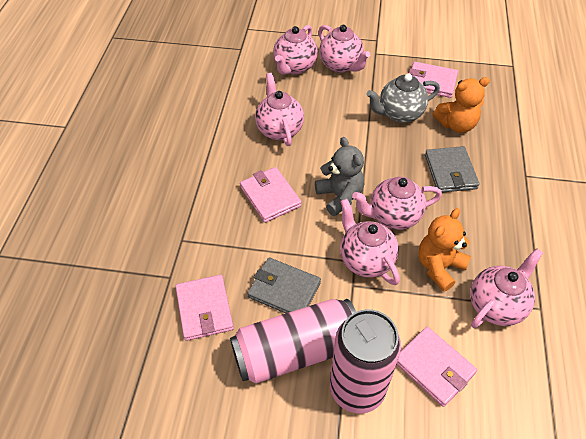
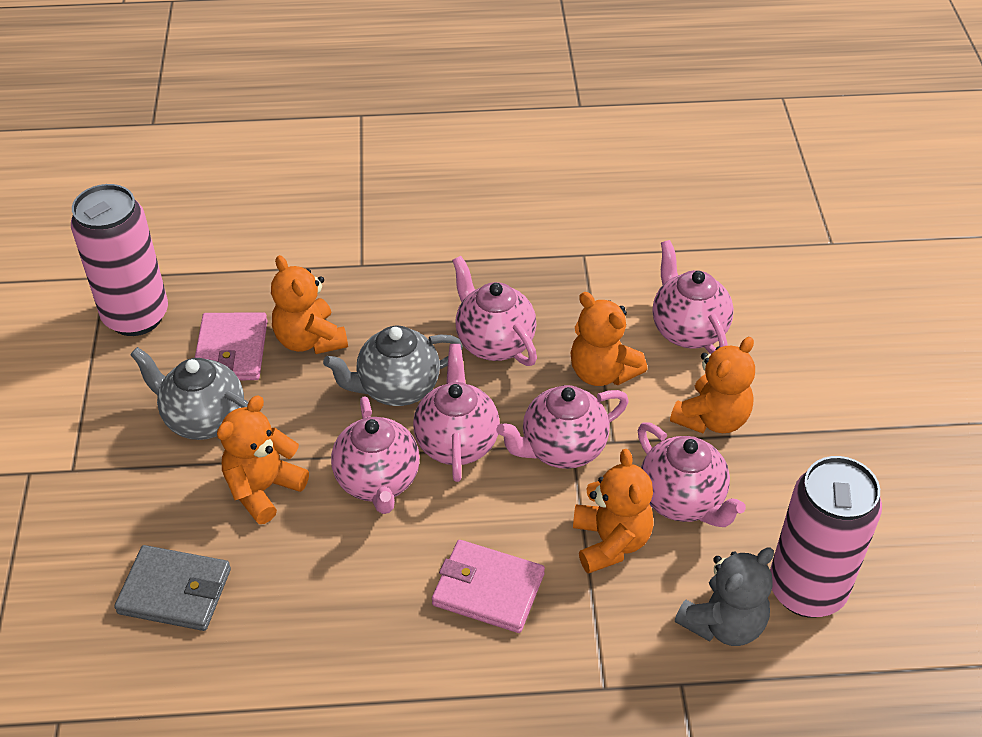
grey teapot: 1 -> 2
grey wallet: 2 -> 1
orange teddy bear: 2 -> 5
pink wallet: 4 -> 2

